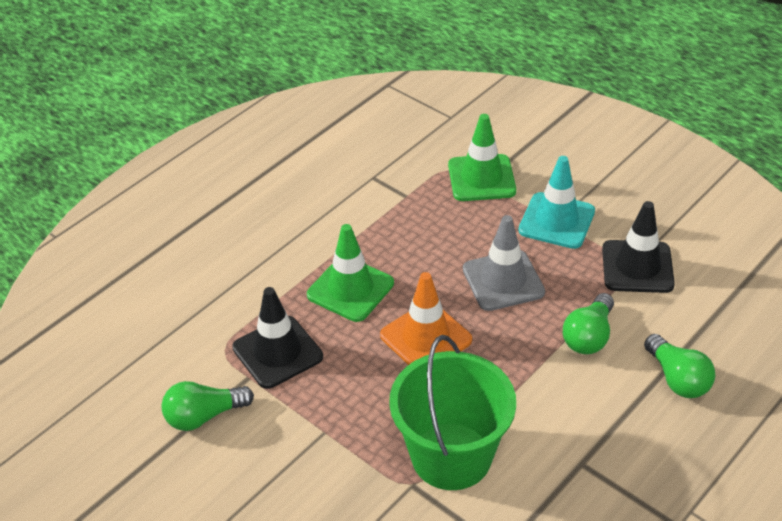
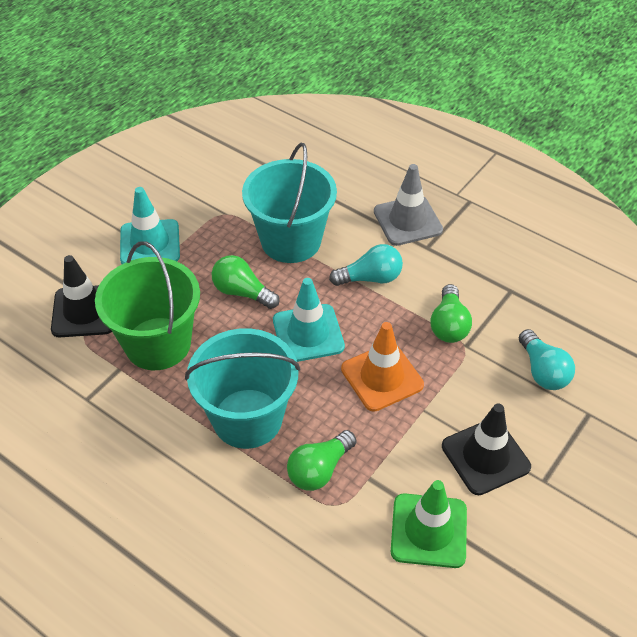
green traffic cone: 2 -> 1
turquoise bucket: 0 -> 2
turquoise light bulb: 0 -> 2
turquoise traffic cone: 1 -> 2

